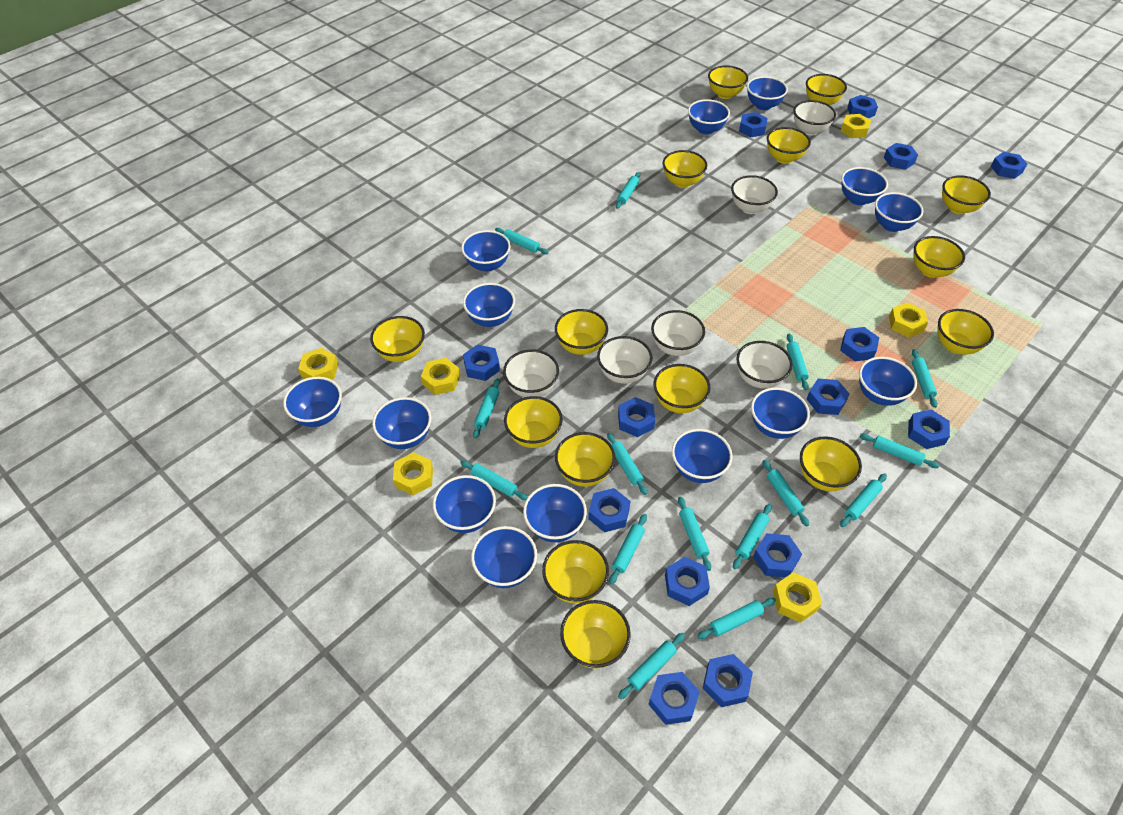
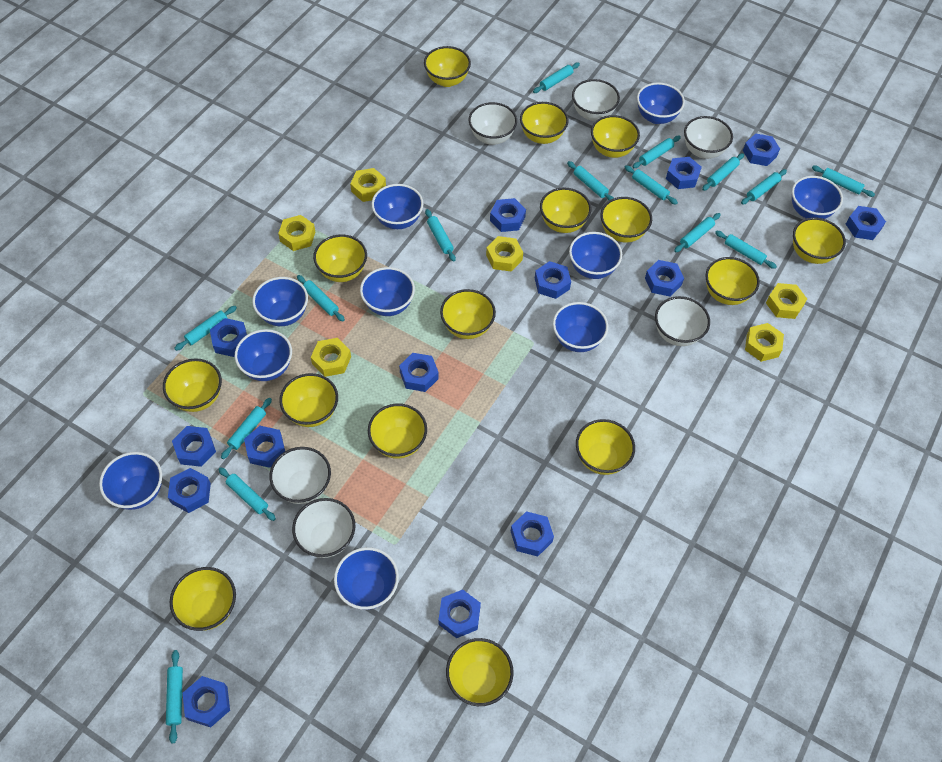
blue bowl: 14 -> 10

